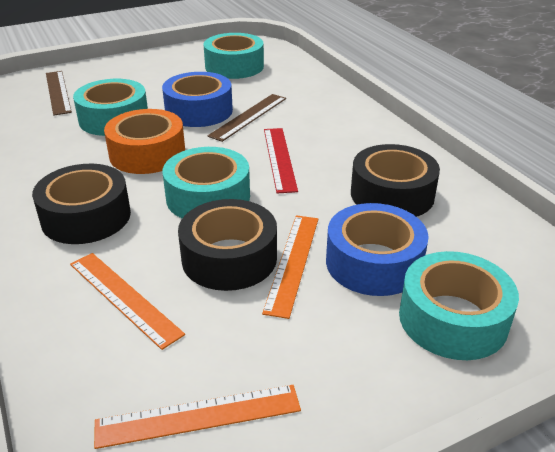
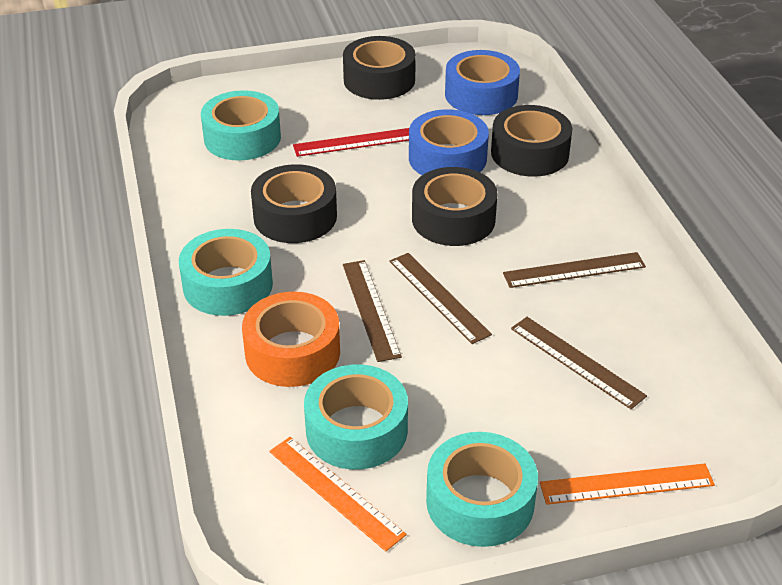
black tape: 3 -> 4
brown ruler: 2 -> 4
orange ruler: 3 -> 2

